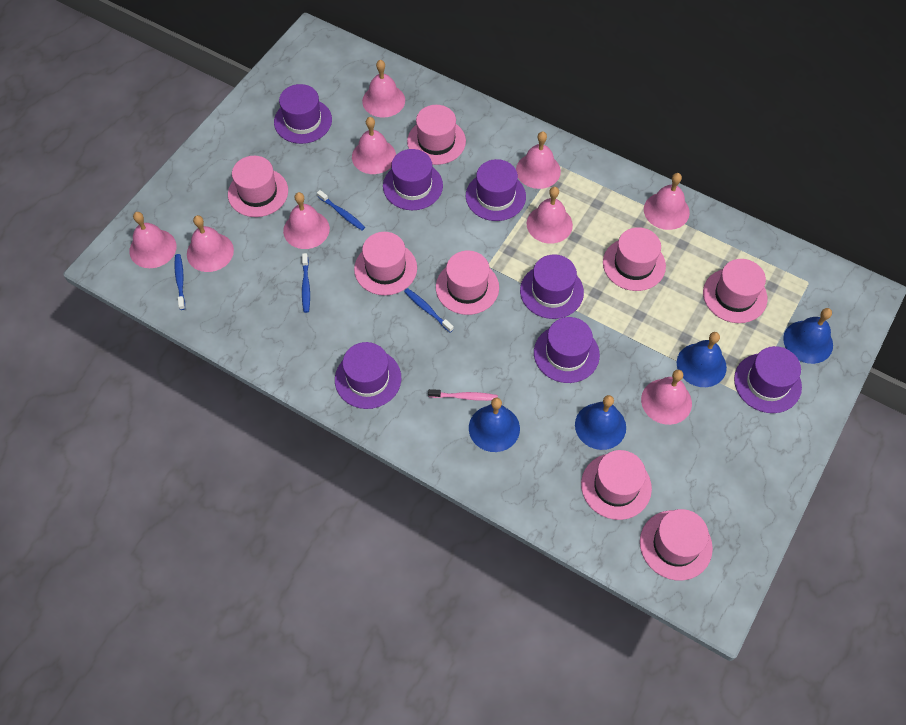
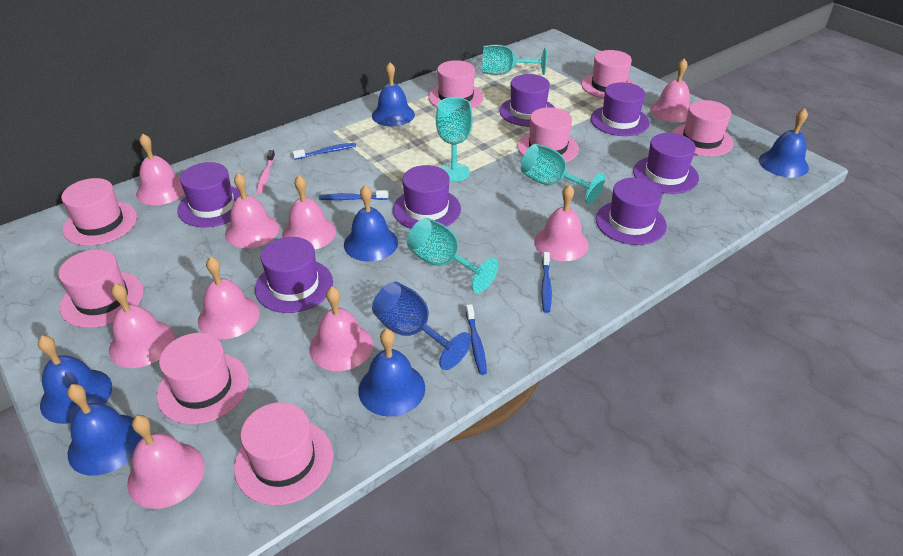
blue bell: 4 -> 6
blue goblet: 0 -> 1
turquoise goblet: 0 -> 4

